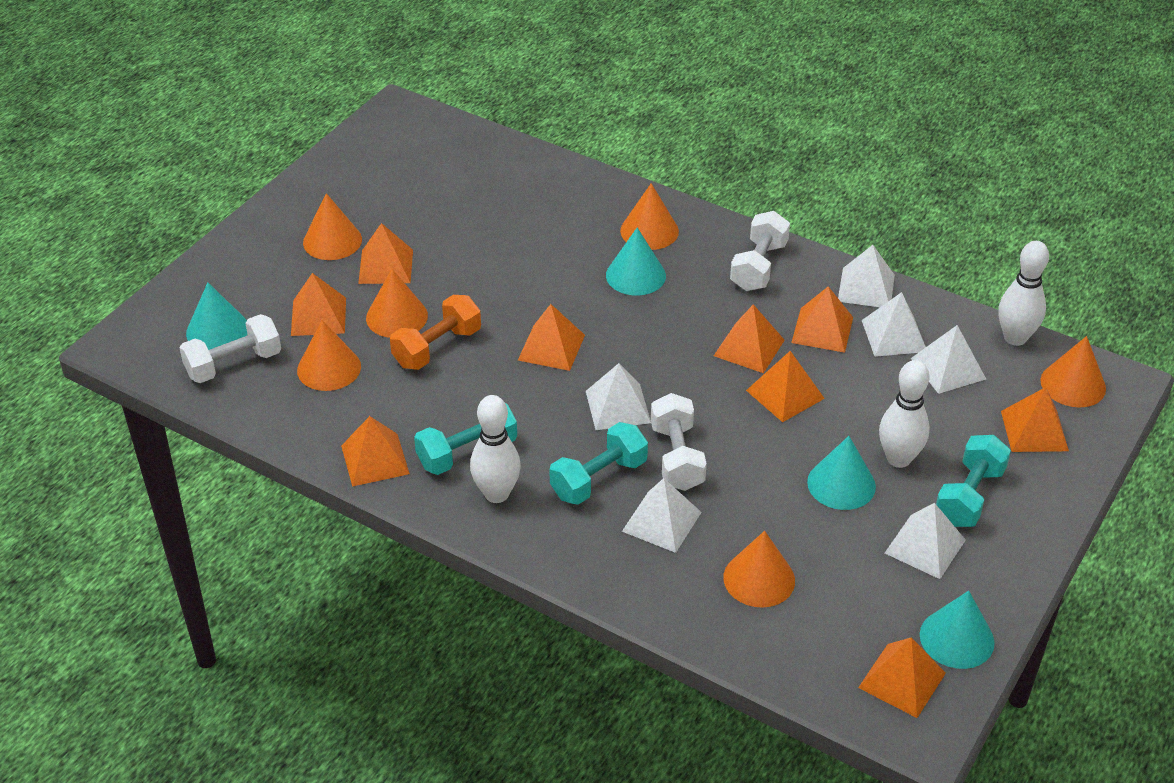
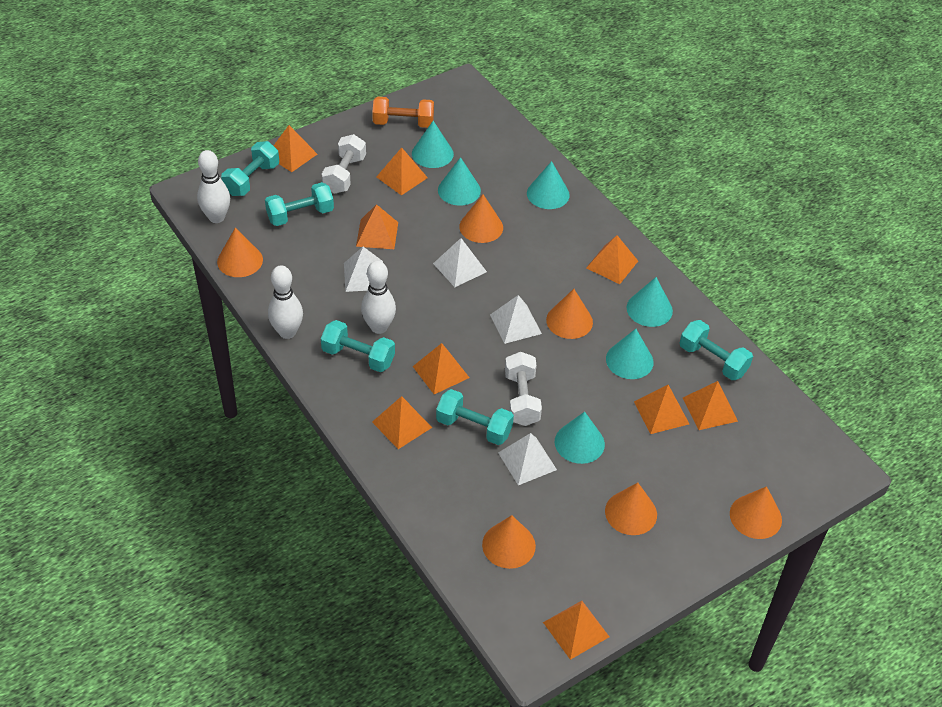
turquoise cone: 4 -> 6
turquoise dumbbell: 3 -> 5
white dumbbell: 3 -> 2
white pyramid: 6 -> 4

